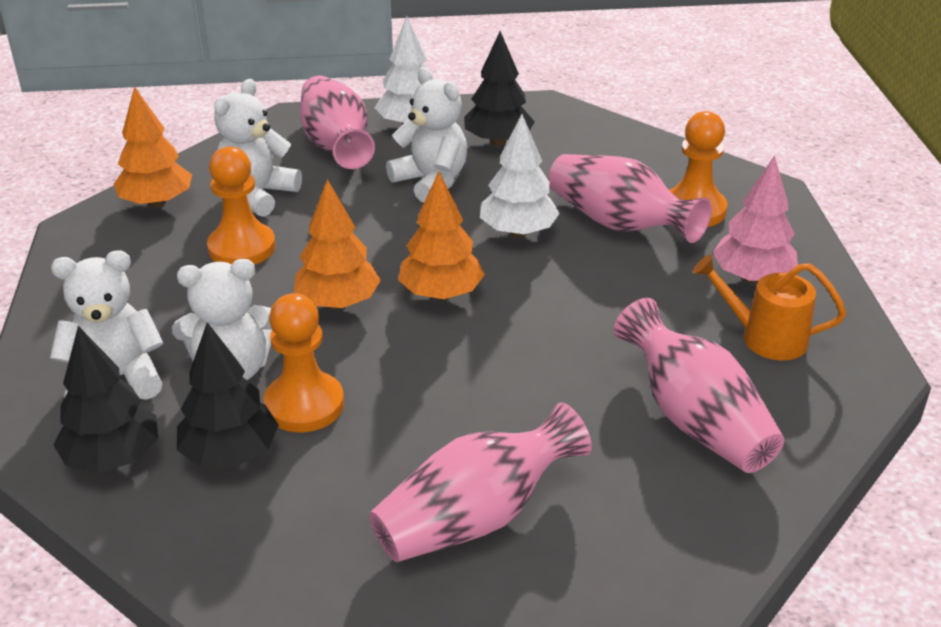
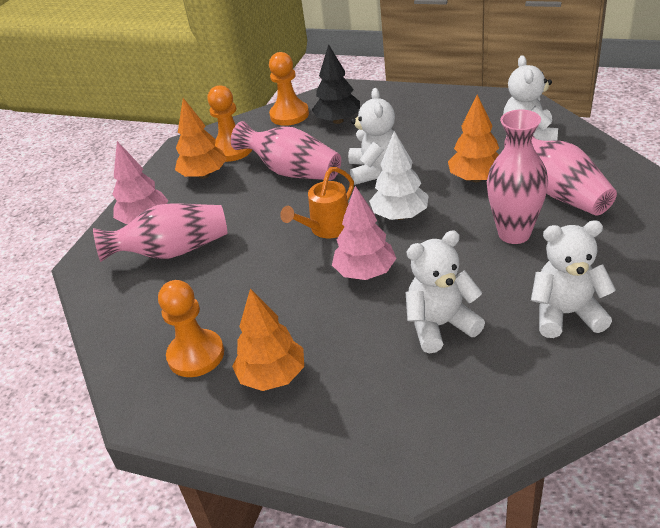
black tree: 3 -> 1
pink tree: 1 -> 2
white tree: 2 -> 1

